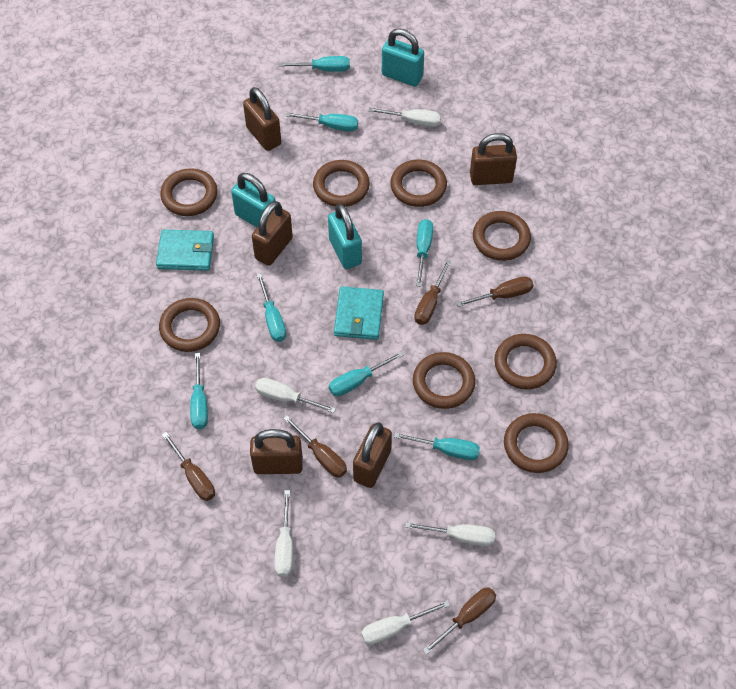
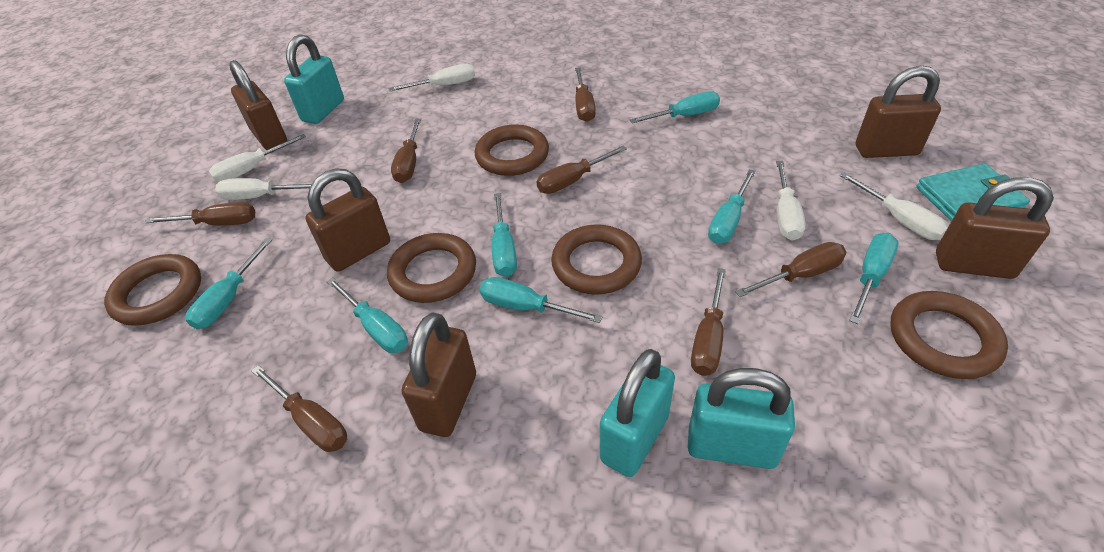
brown ring: 8 -> 5
brown screwdriver: 5 -> 7
turquoise wallet: 2 -> 1

